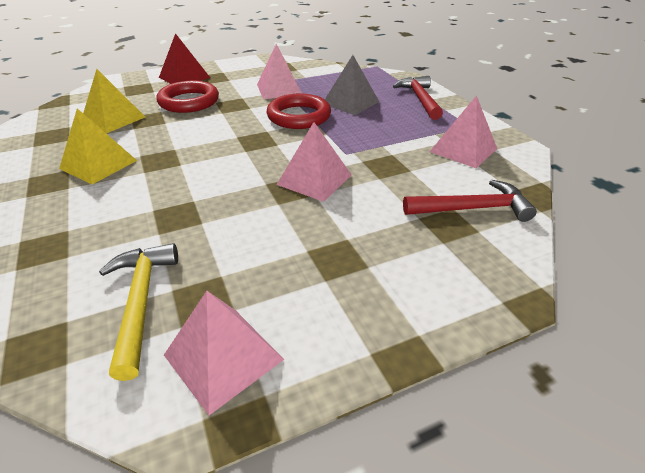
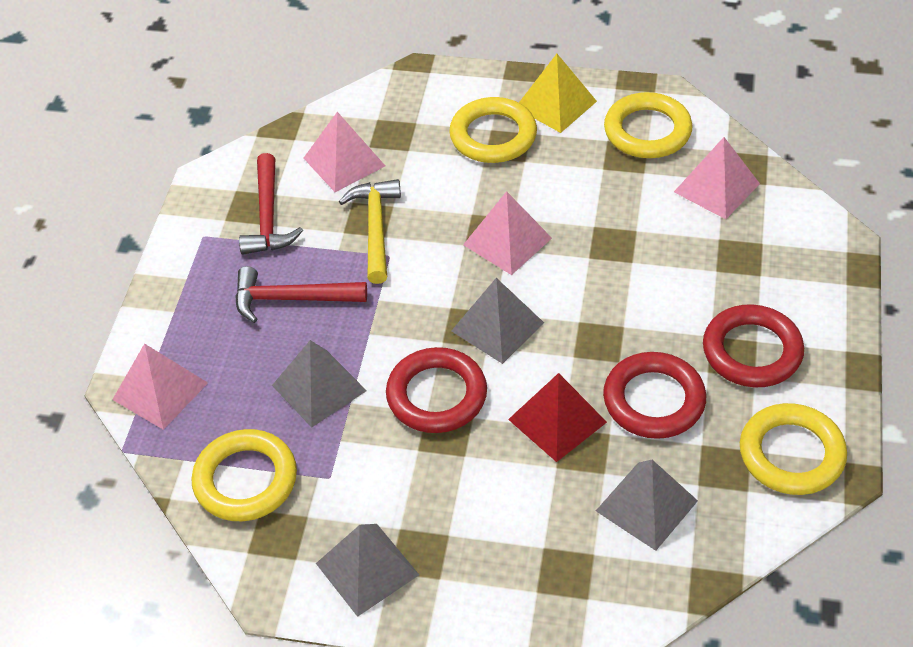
grey pyramid: 1 -> 4
red ring: 2 -> 3
yellow pyramid: 2 -> 1
yellow ring: 0 -> 4

